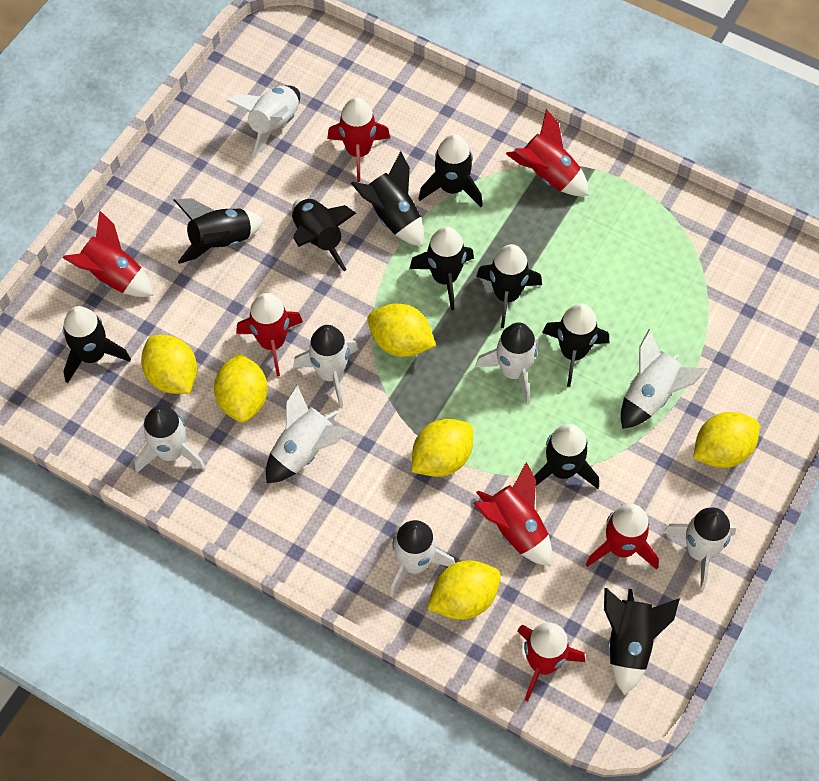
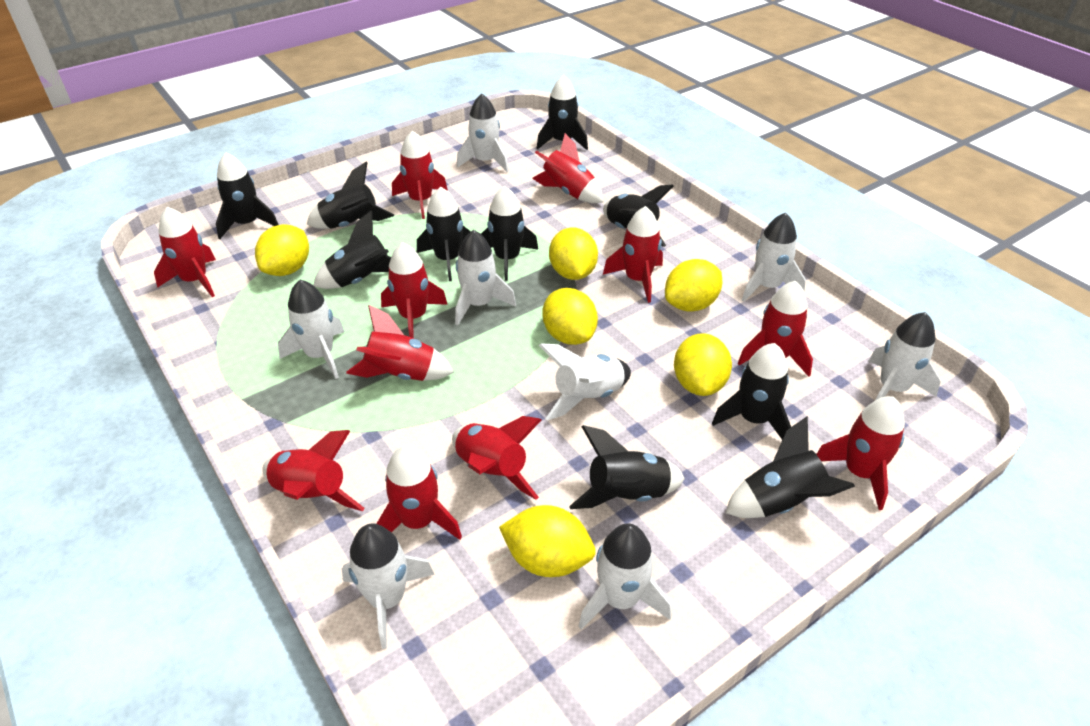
red rocket: 7 -> 11

